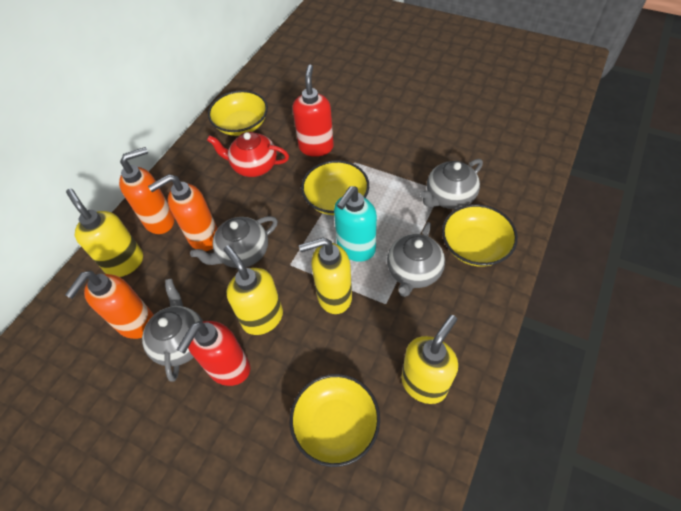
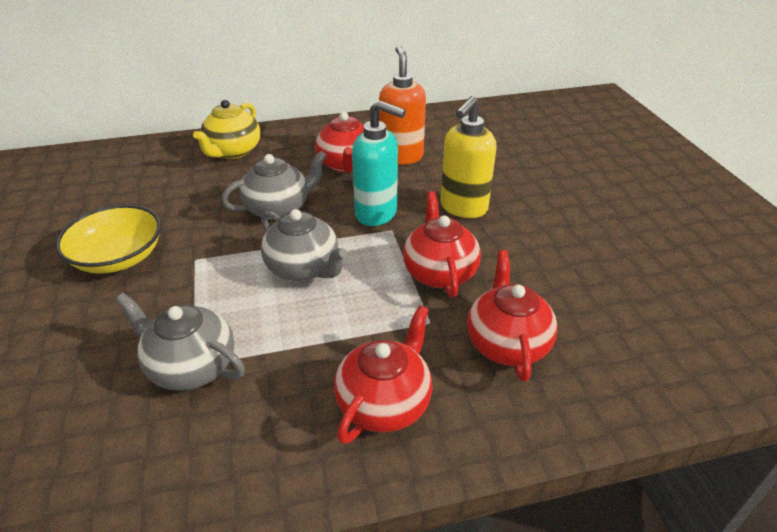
grey teapot: 4 -> 3
orange soap dispenser: 3 -> 1
red soap dispenser: 2 -> 0
red teapot: 1 -> 4
yellow bowl: 4 -> 1
yellow soap dispenser: 4 -> 1
yellow teapot: 0 -> 1

